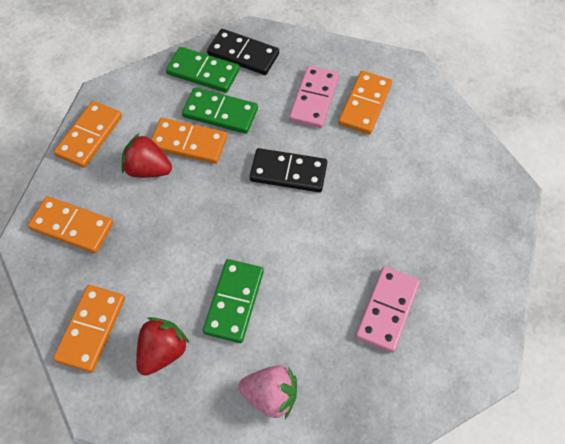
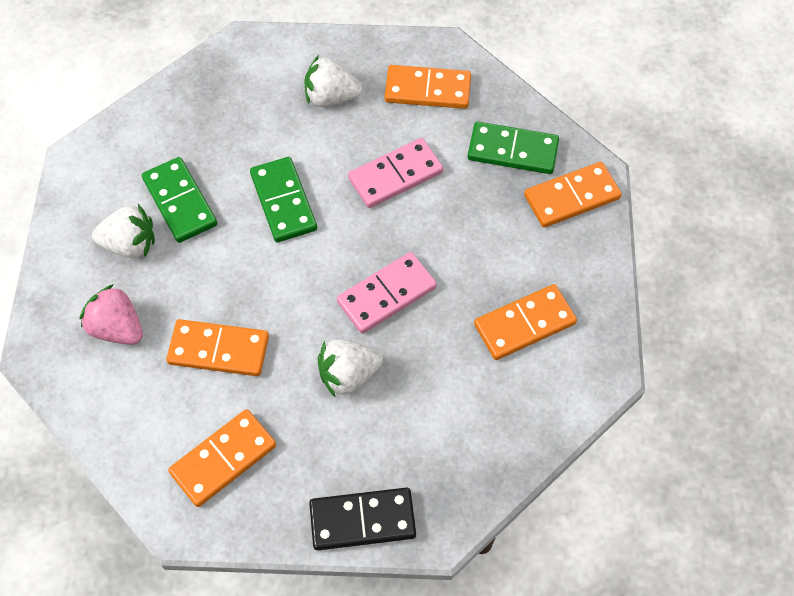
black domino: 2 -> 1
red strawberry: 2 -> 0
white strawberry: 0 -> 3

